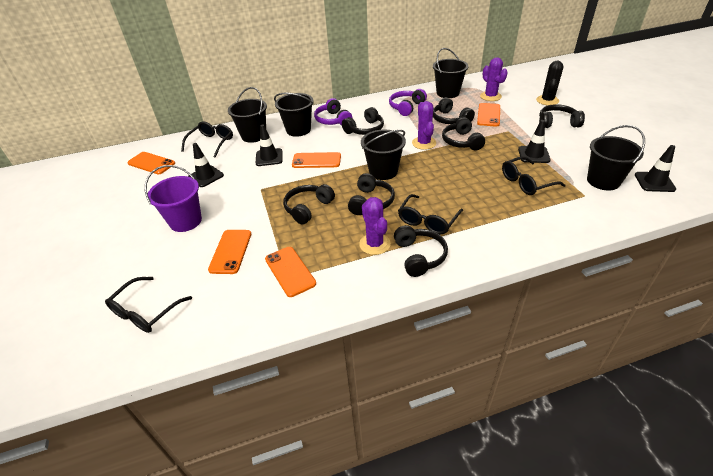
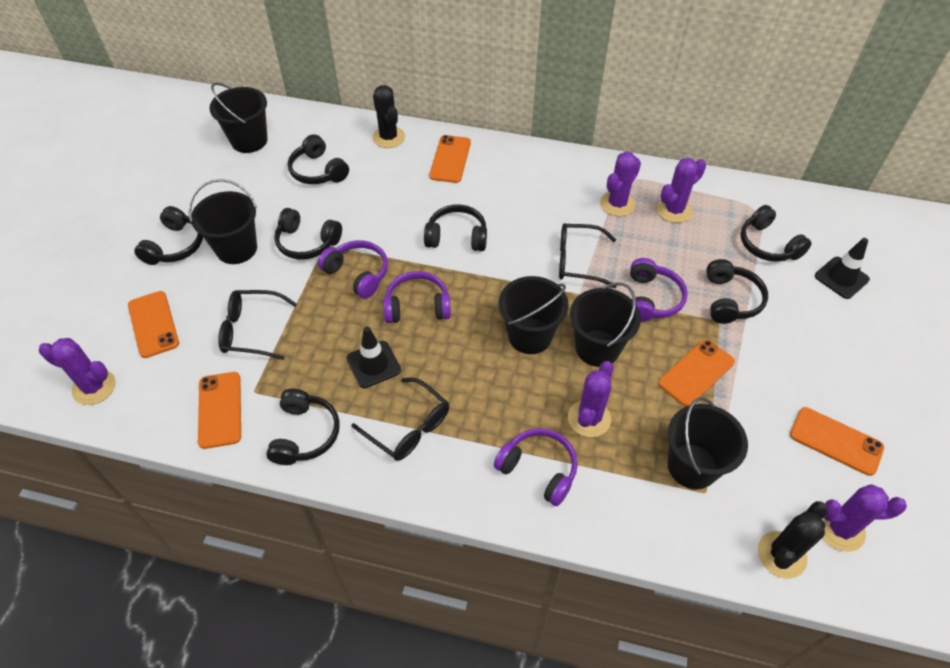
black cactus: 1 -> 2
black glasses: 4 -> 3
black traffic cone: 4 -> 2
purple bucket: 1 -> 0
purple cactus: 3 -> 5
purple headphones: 2 -> 4

